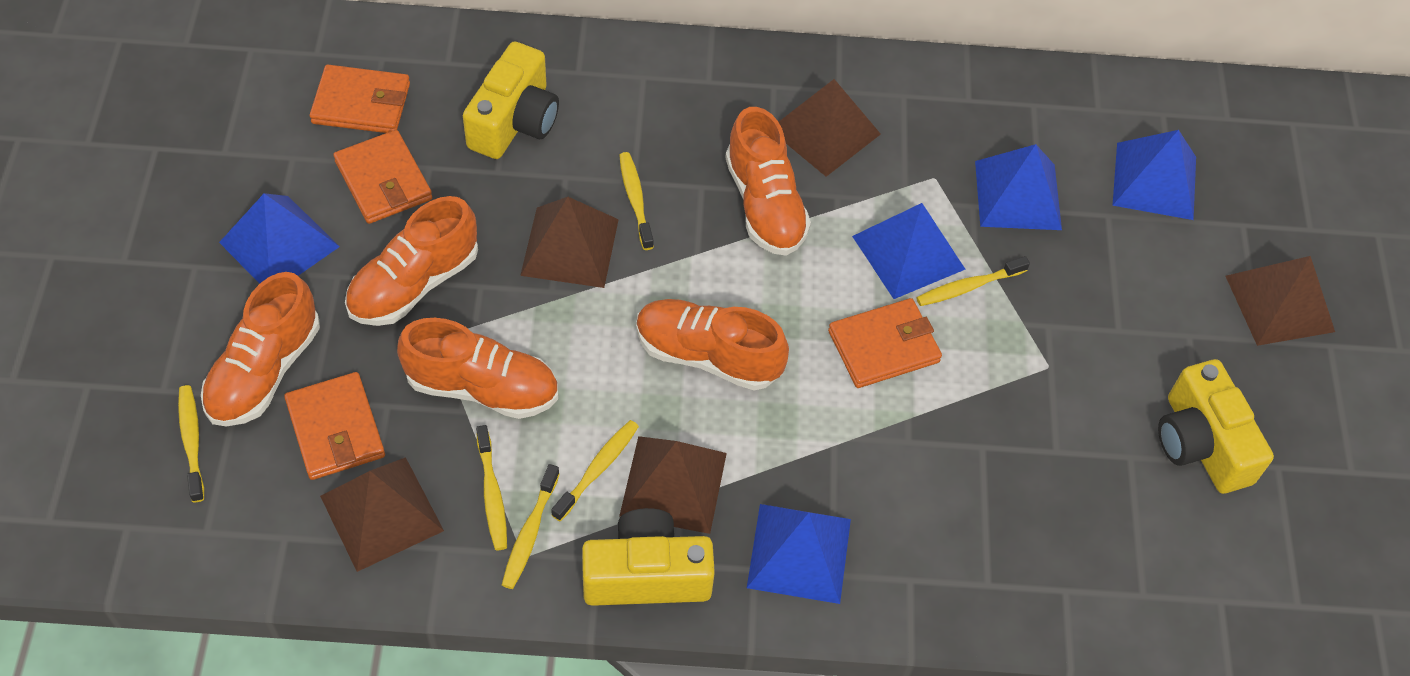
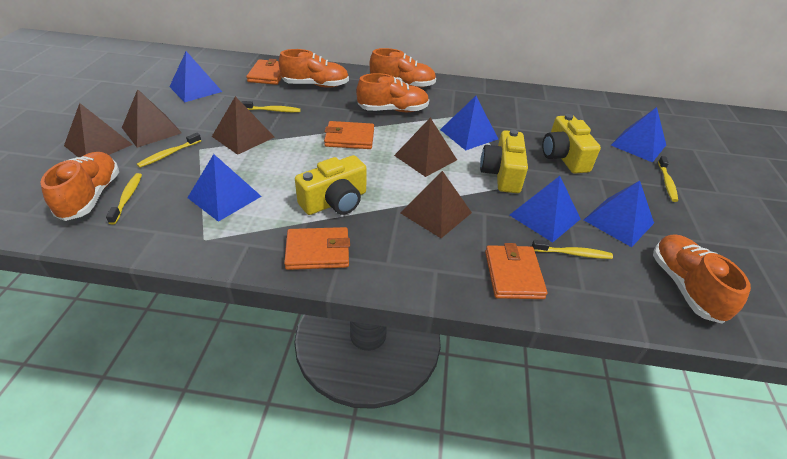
blue pyramid: 5 -> 6
yellow toothbrush: 6 -> 5

